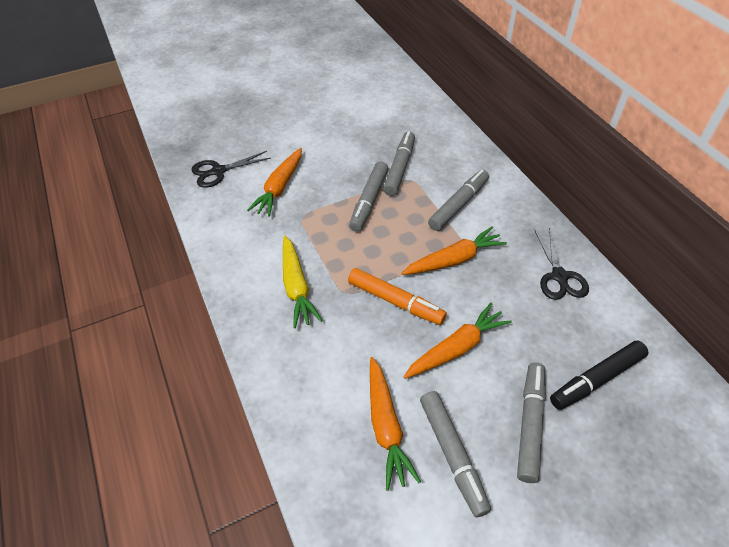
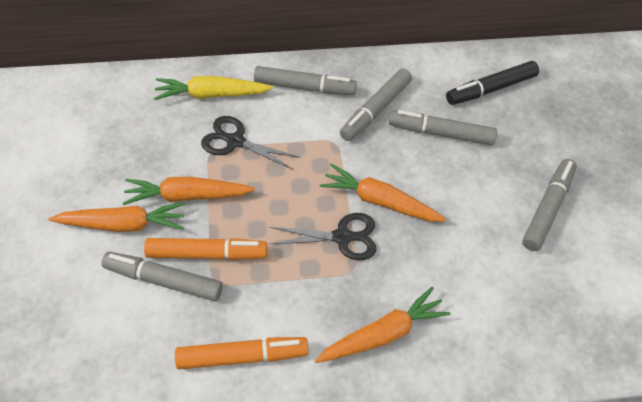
orange marker: 1 -> 2

